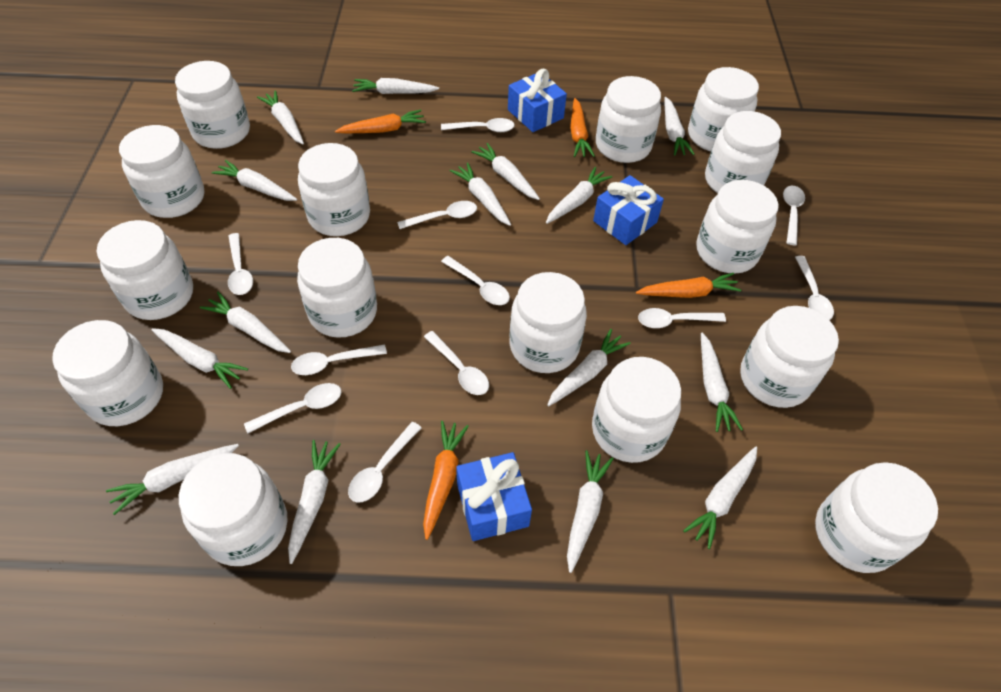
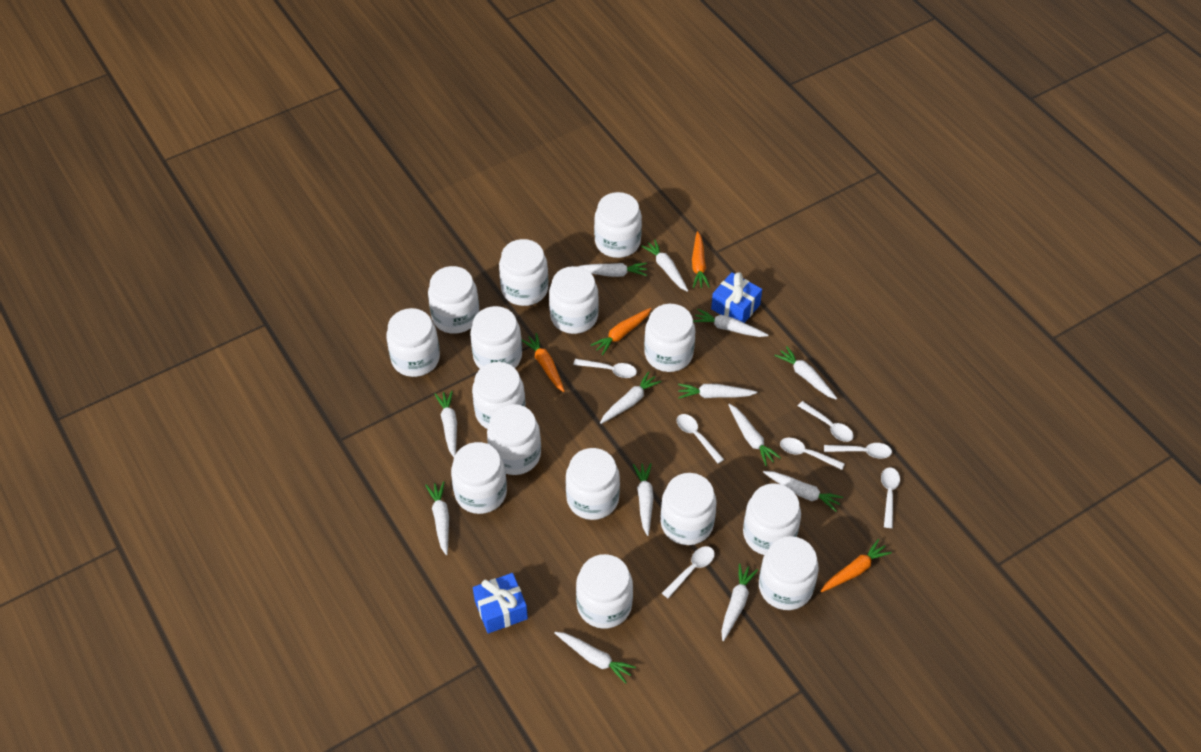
blue gift: 3 -> 2
white carrot: 15 -> 13
white spoon: 11 -> 7

